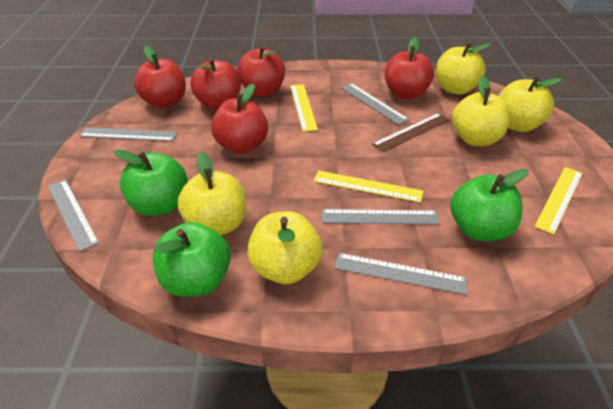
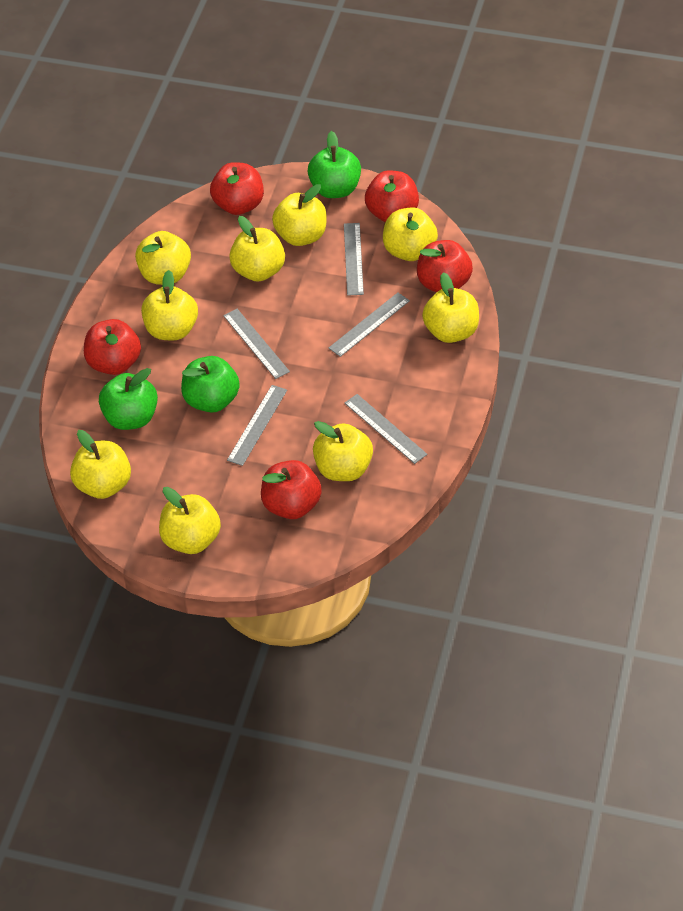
brown ruler: 1 -> 0
yellow apple: 5 -> 9
yellow ruler: 3 -> 0

